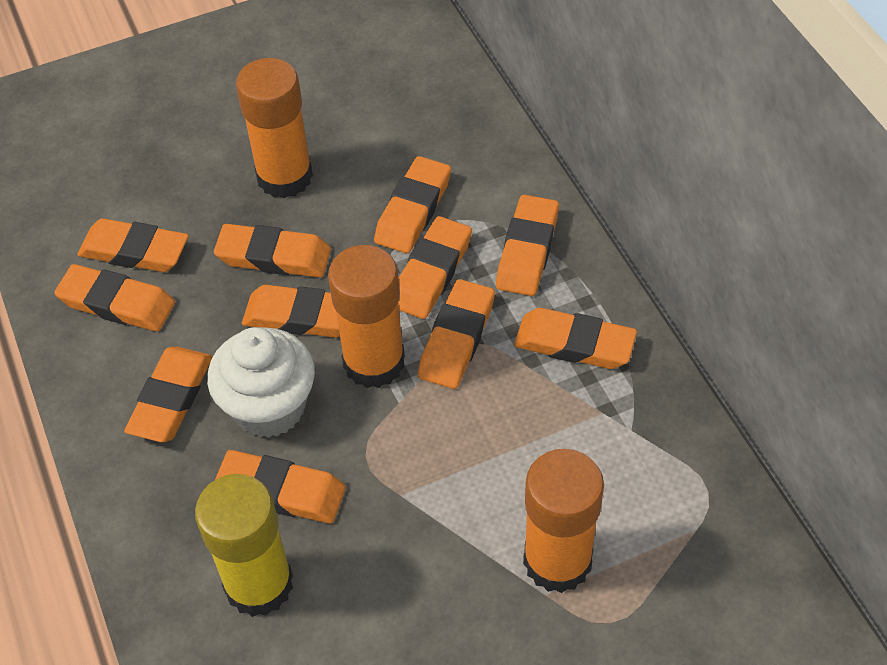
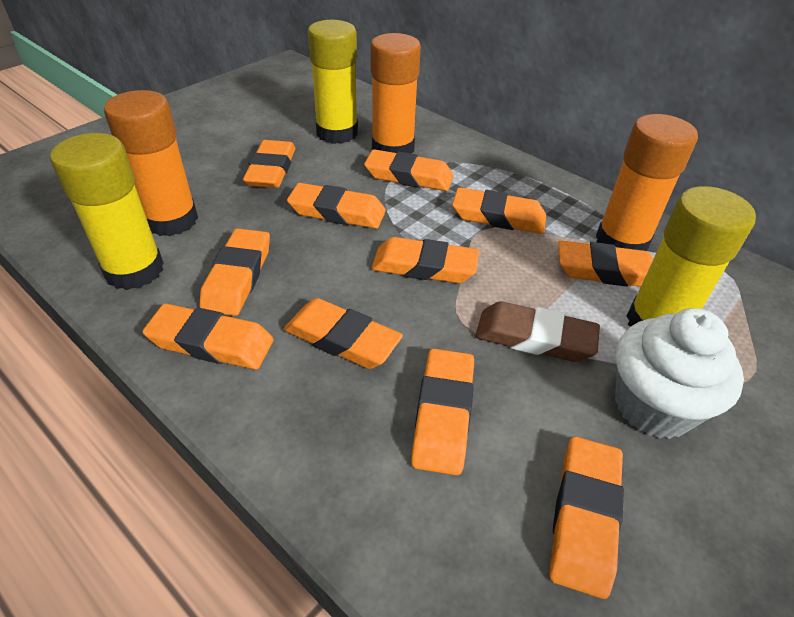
brown eraser: 0 -> 1
yellow glue stick: 1 -> 3

